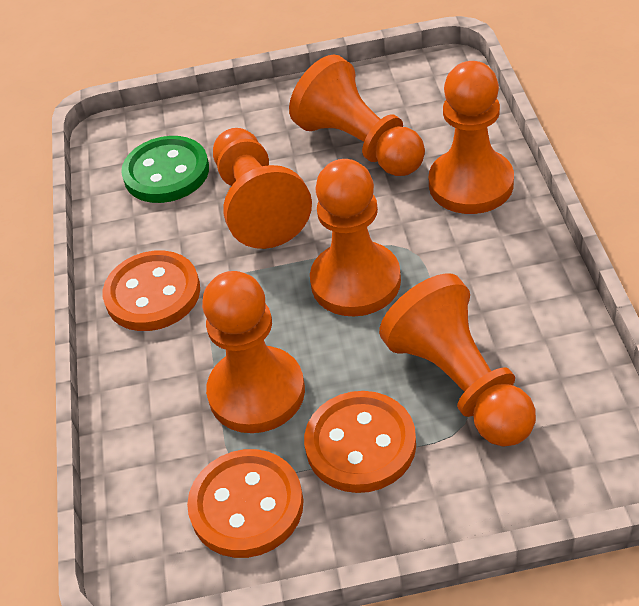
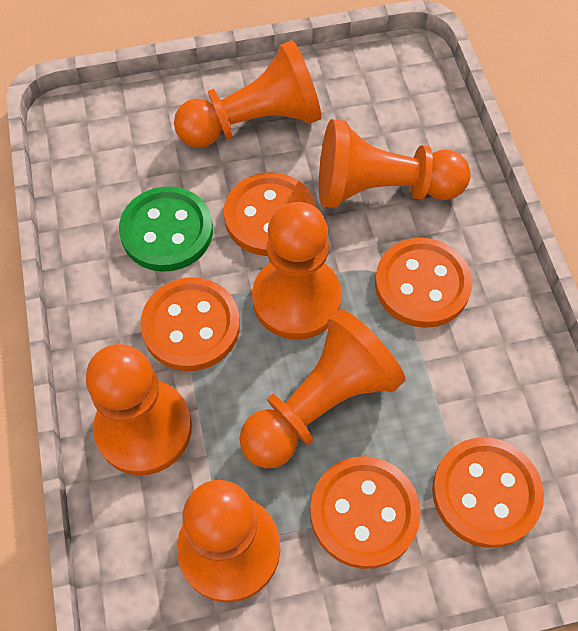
orange button: 3 -> 5

